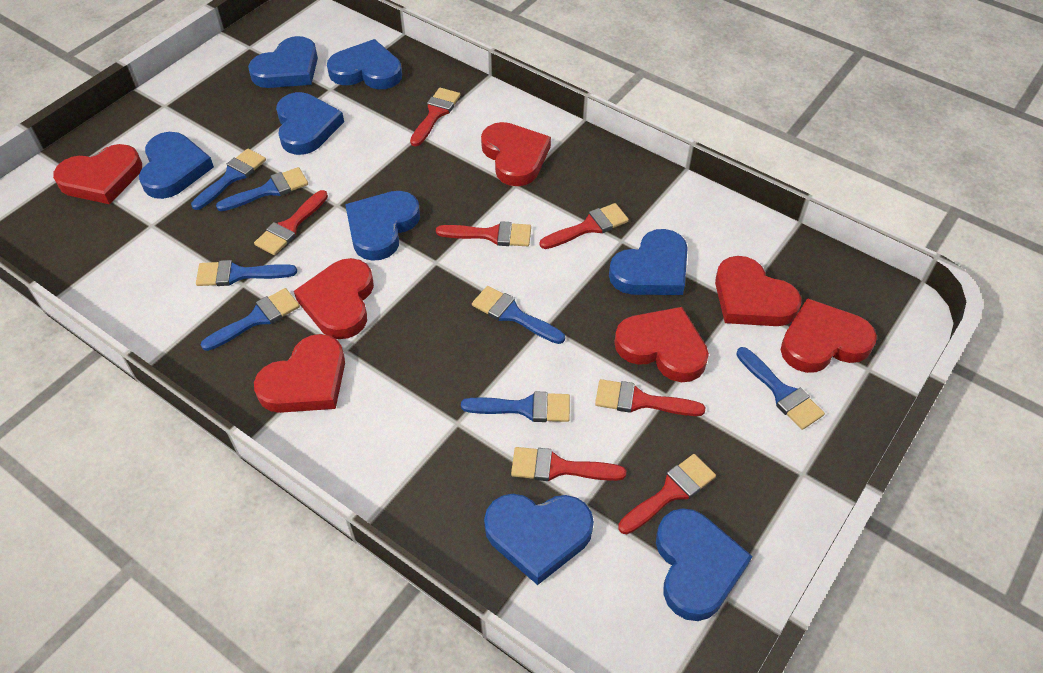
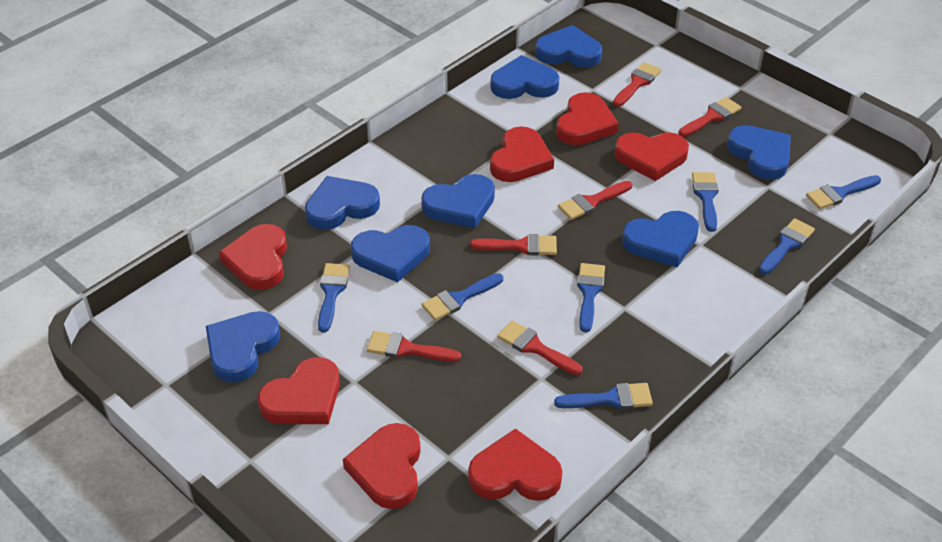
red brush: 7 -> 6

